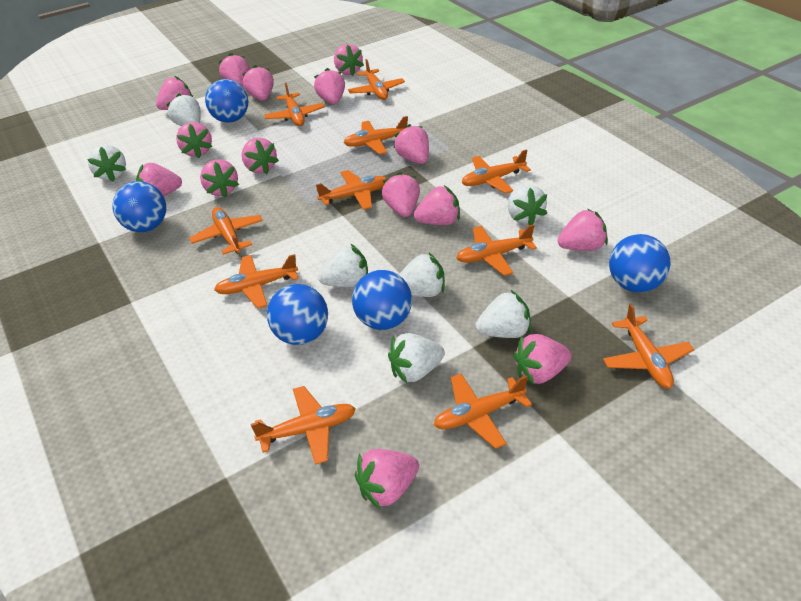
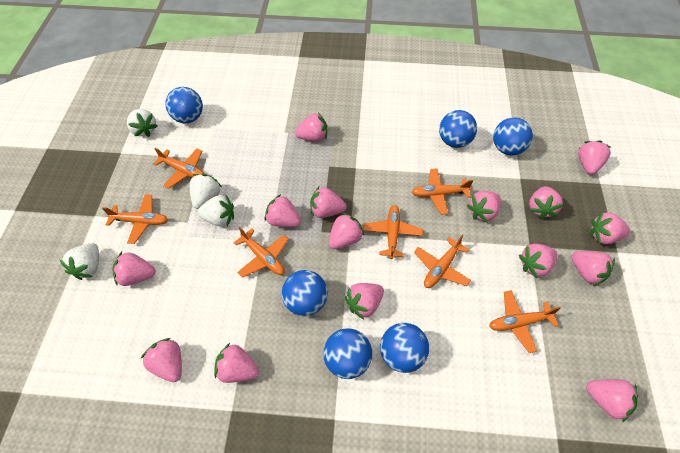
blue ball: 5 -> 6
orange plane: 11 -> 7
white strawberry: 7 -> 4

